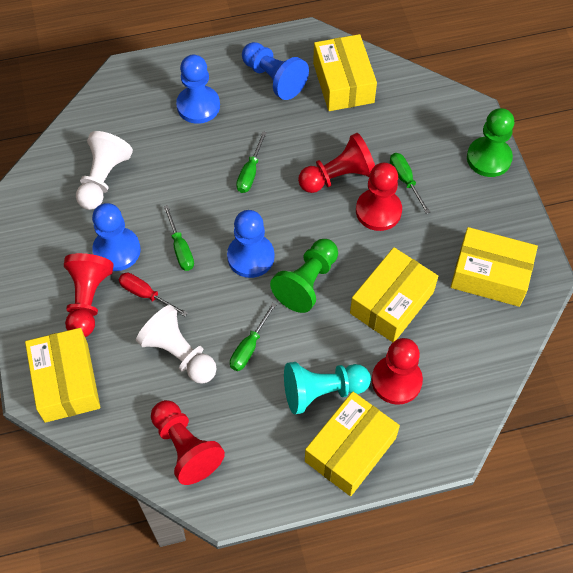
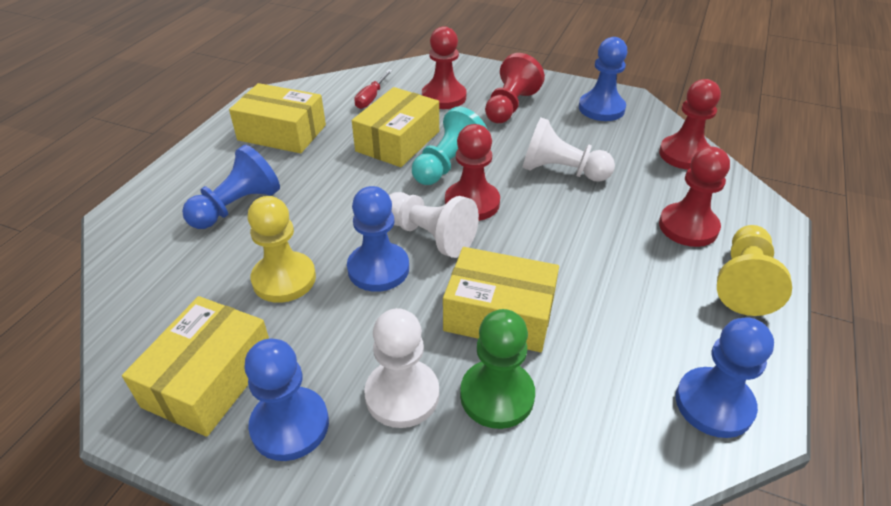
blue pawn: 4 -> 5
green pawn: 2 -> 1
green screwdriver: 4 -> 0
white pawn: 2 -> 3
yellow box: 5 -> 4
yellow pawn: 0 -> 2

